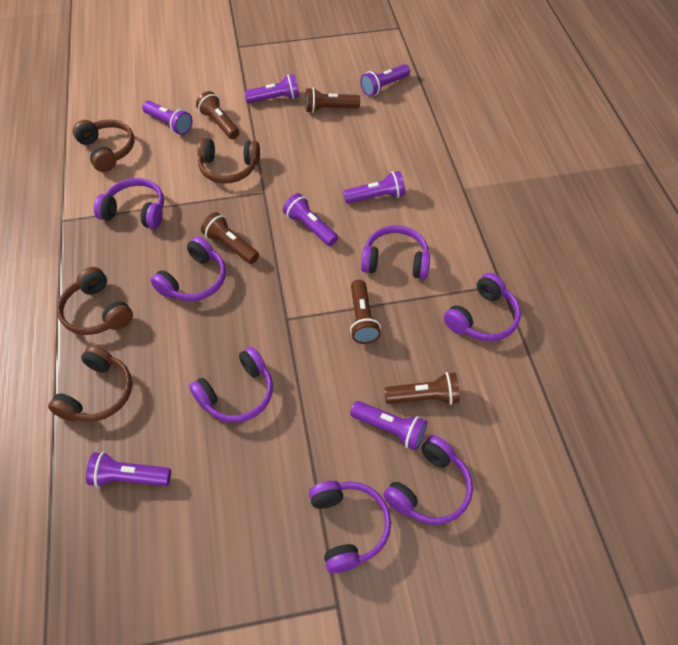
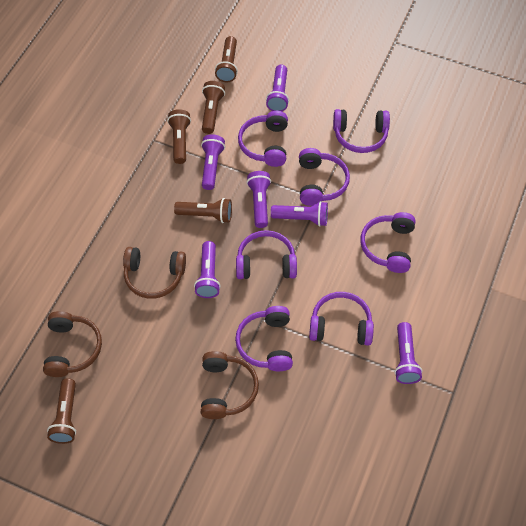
brown headphones: 4 -> 3
purple flashlight: 7 -> 6

